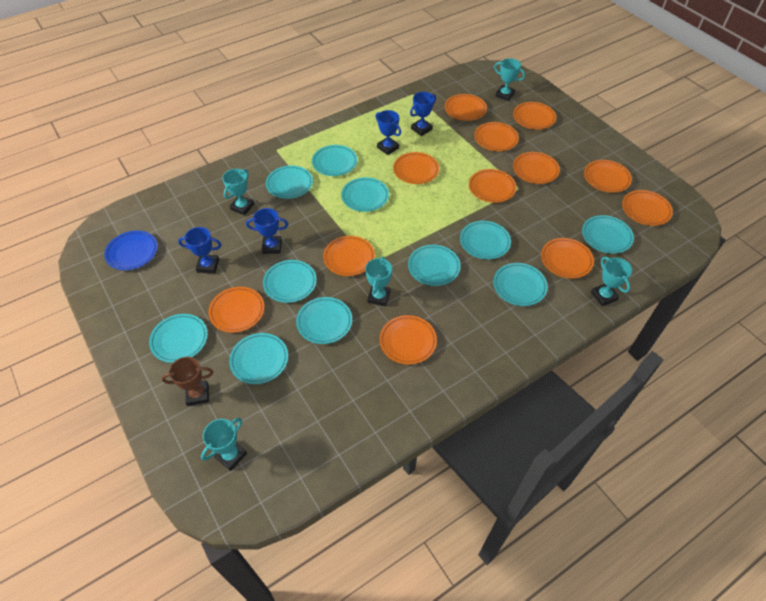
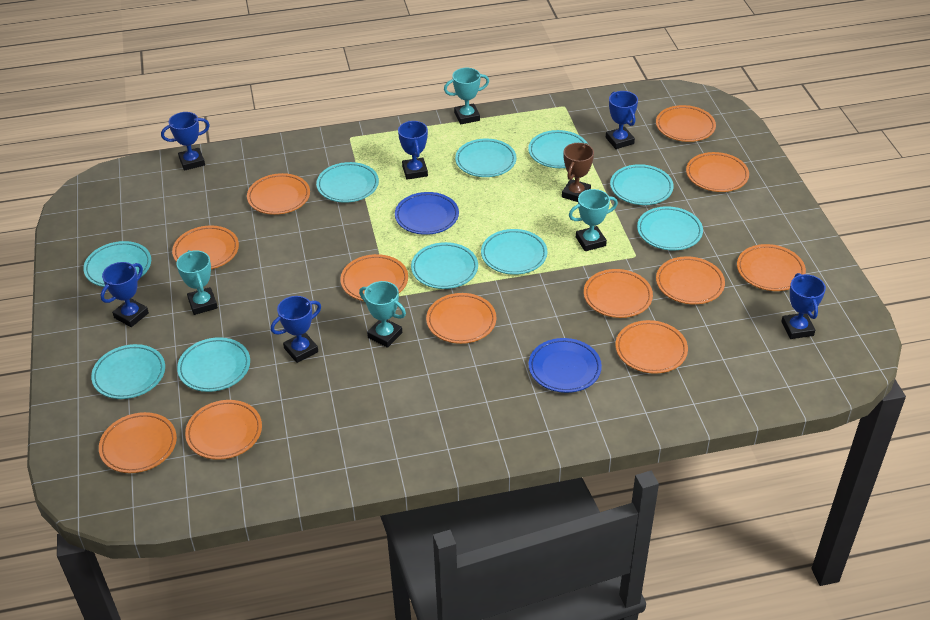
blue plate: 1 -> 2
blue trophy: 4 -> 6
turquoise plate: 11 -> 10
turquoise trophy: 5 -> 4

